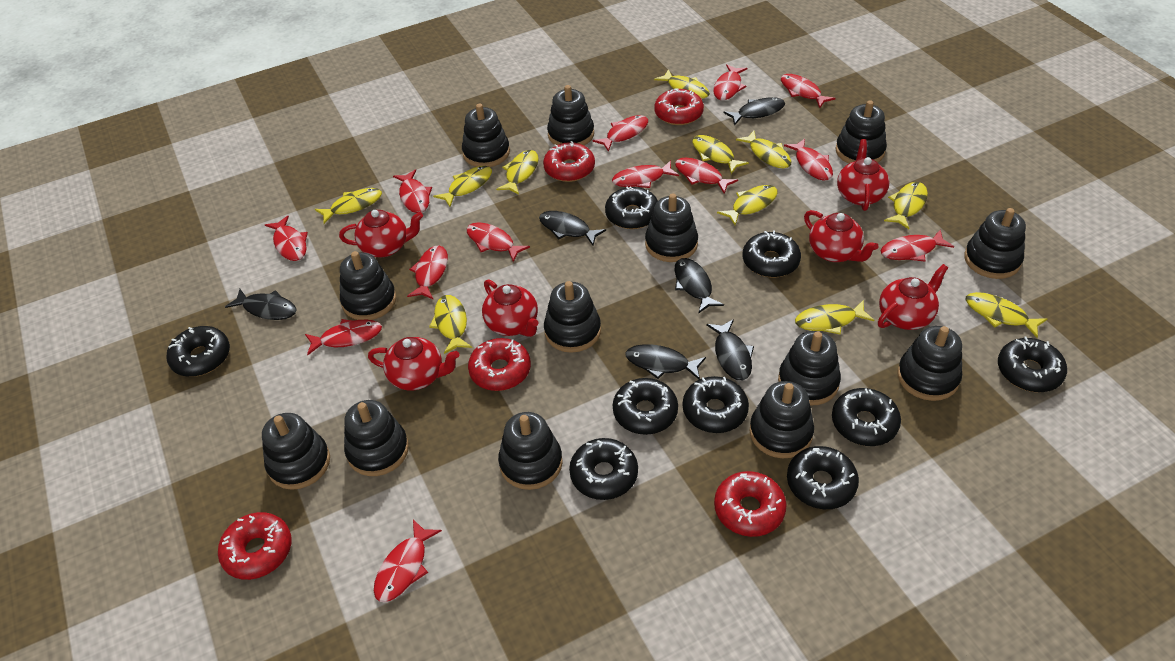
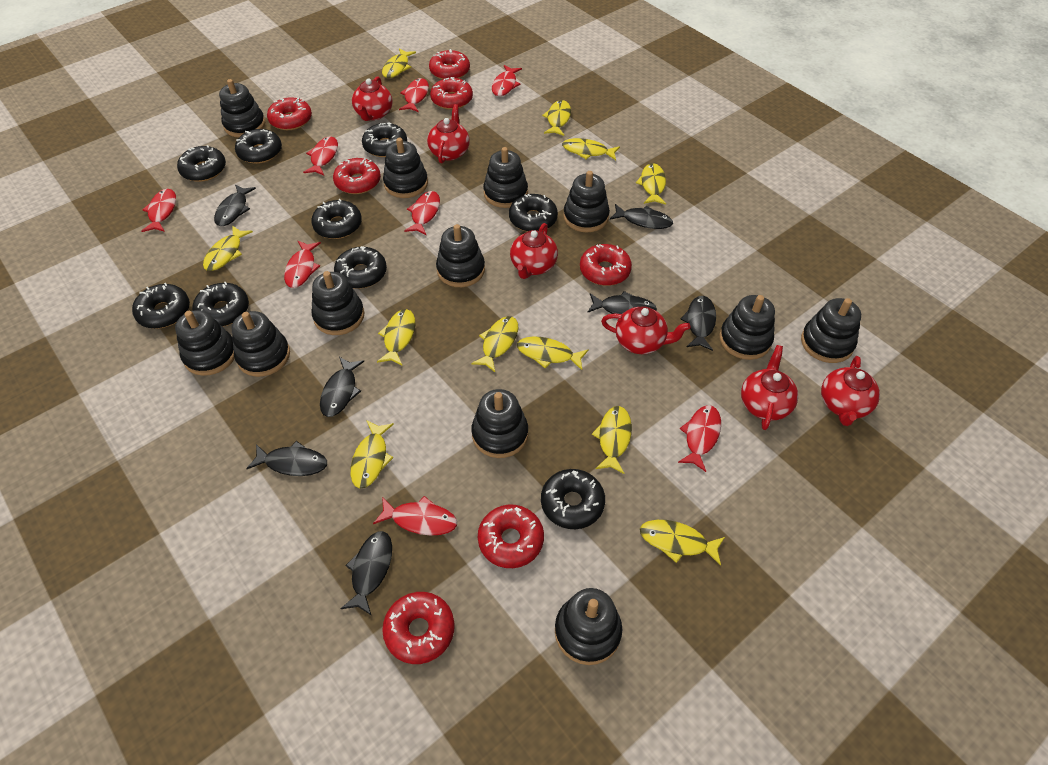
black fish: 6 -> 7
black stacking toy: 13 -> 12
red donut: 5 -> 7
red fish: 13 -> 8

